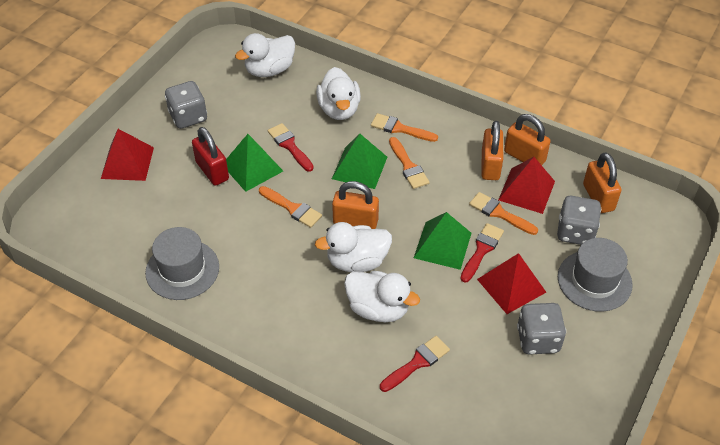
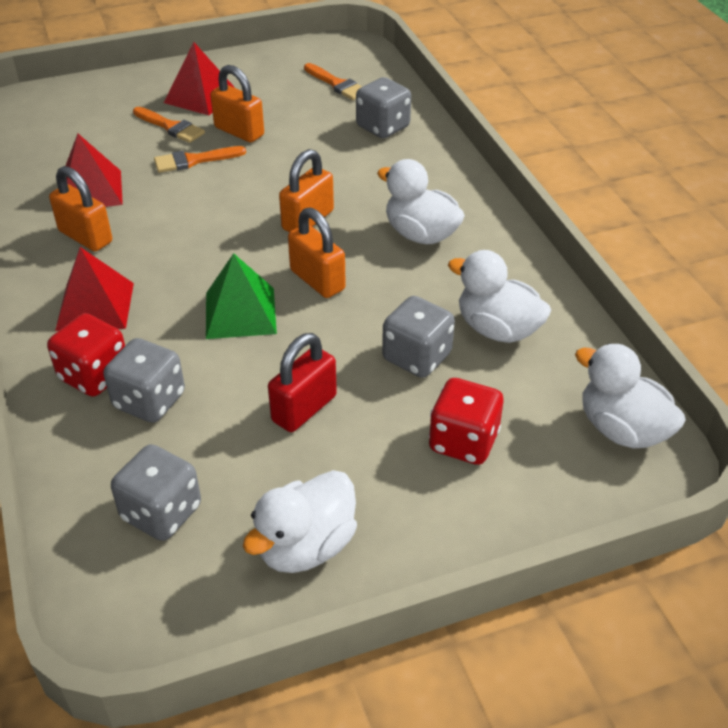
green pyramid: 3 -> 1
grey dice: 3 -> 4
grey hat: 2 -> 0
orange brush: 4 -> 3
red brush: 3 -> 0
red dice: 0 -> 2

